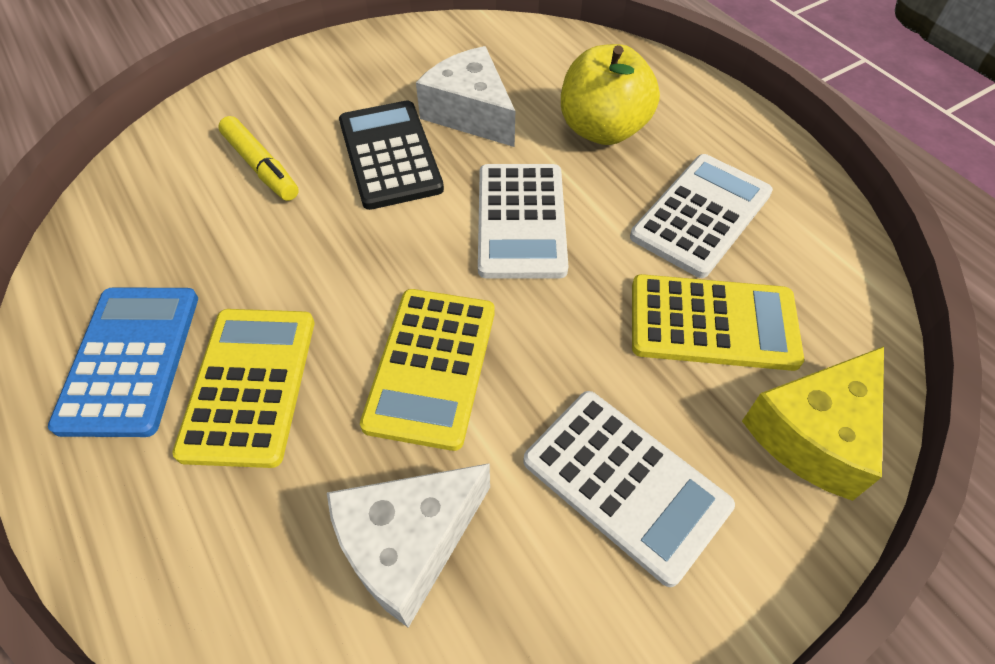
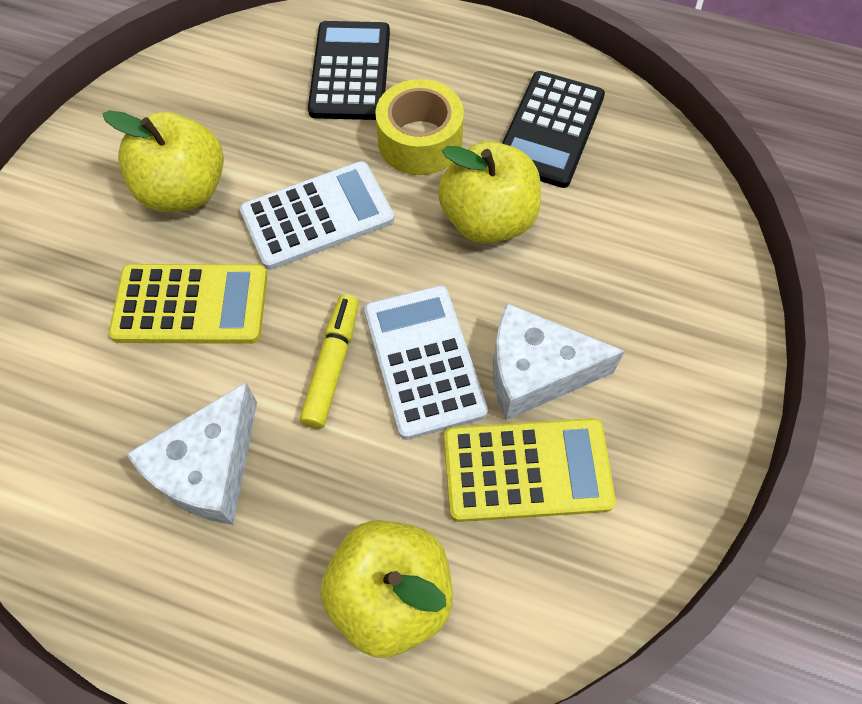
black calculator: 1 -> 2
blue calculator: 1 -> 0
white calculator: 3 -> 2
yellow apple: 1 -> 3
yellow calculator: 3 -> 2
yellow cheese: 1 -> 0
yellow tape: 0 -> 1

